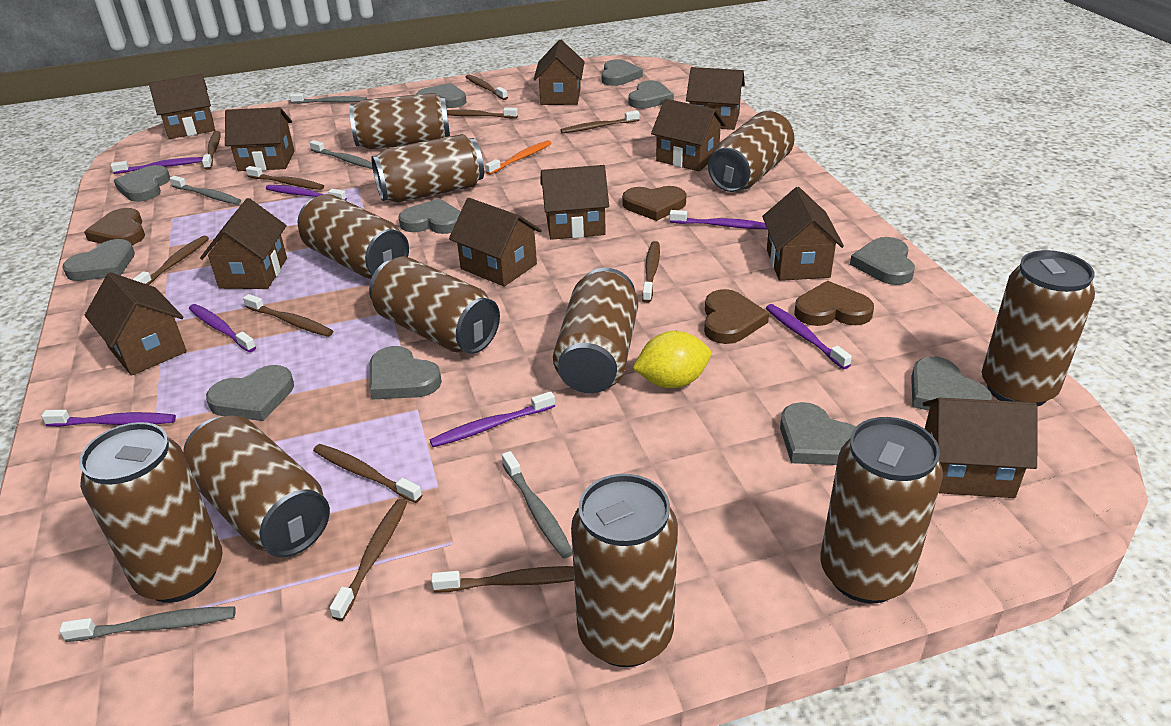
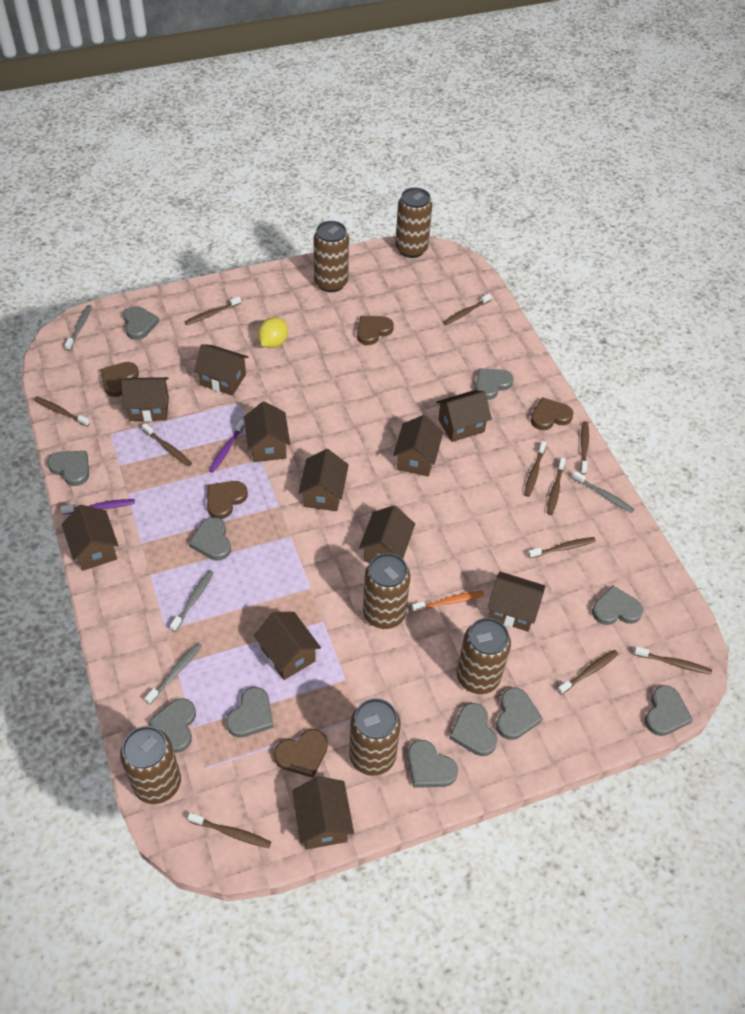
brown can: 11 -> 6
brown heart: 4 -> 5
grey toothbrush: 5 -> 4
purple toothbrush: 7 -> 2

